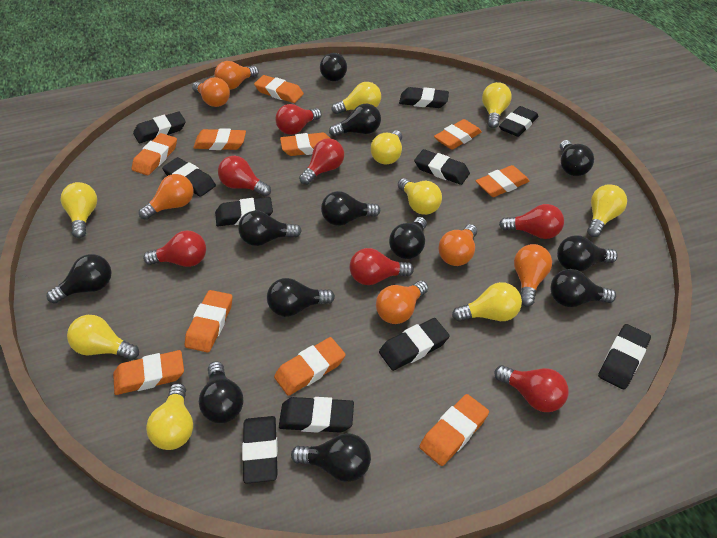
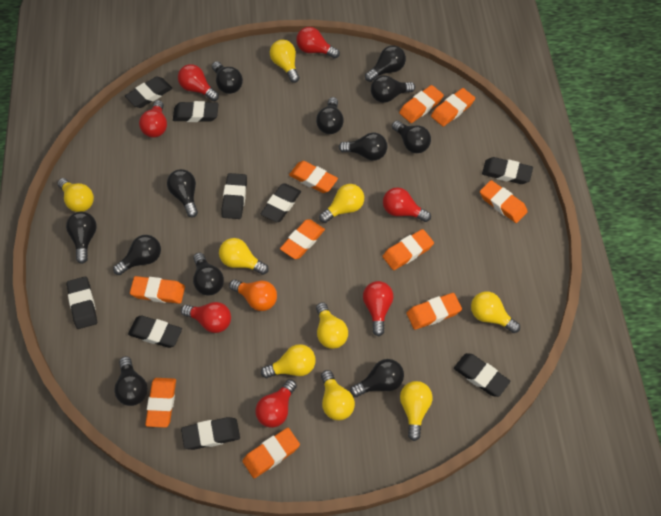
black eraser: 10 -> 9
orange light bulb: 6 -> 1

